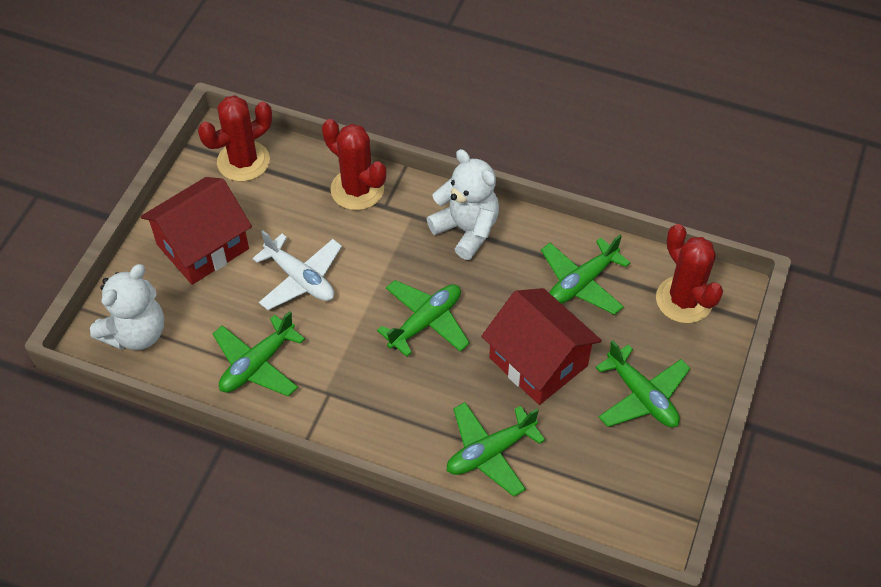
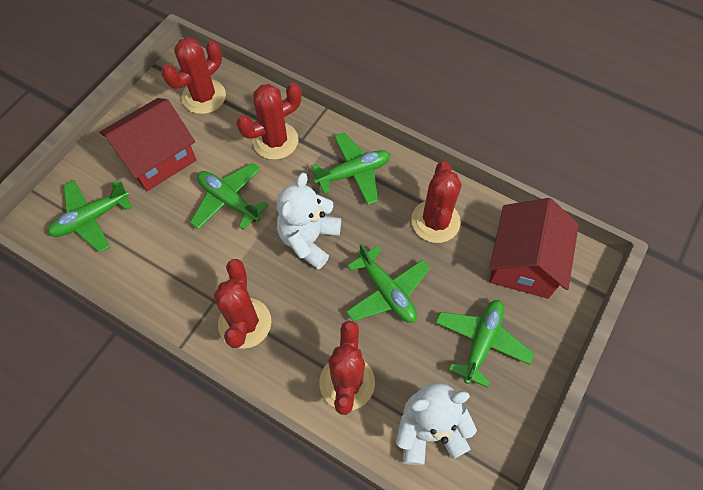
red cactus: 3 -> 5
white plane: 1 -> 0

